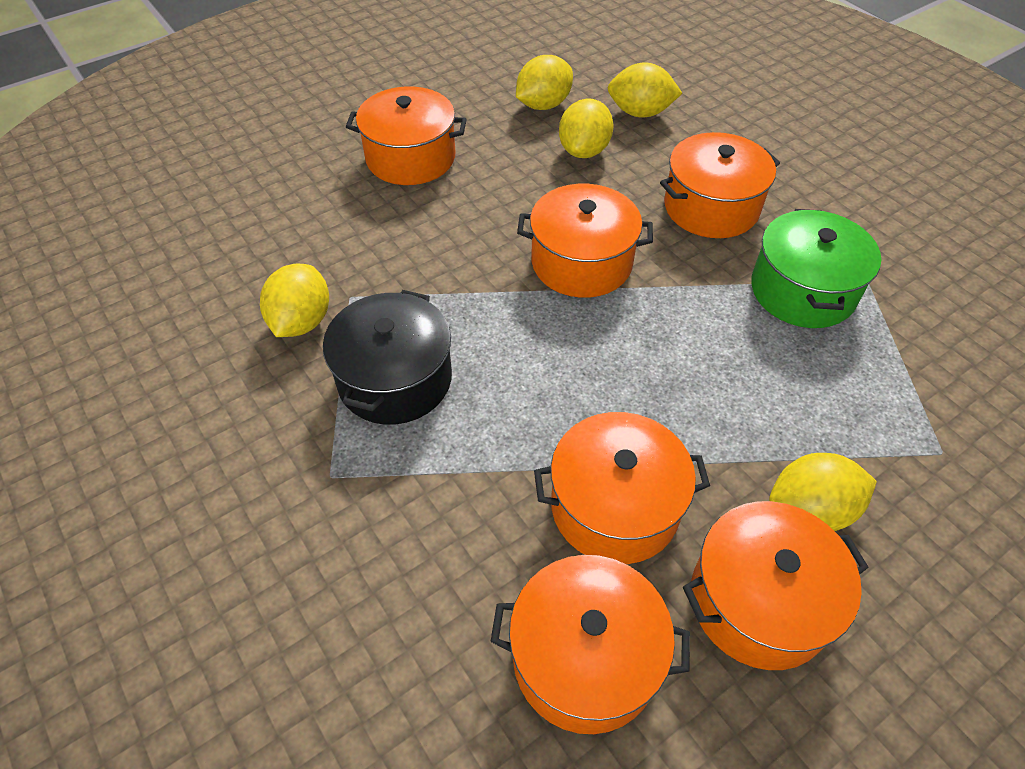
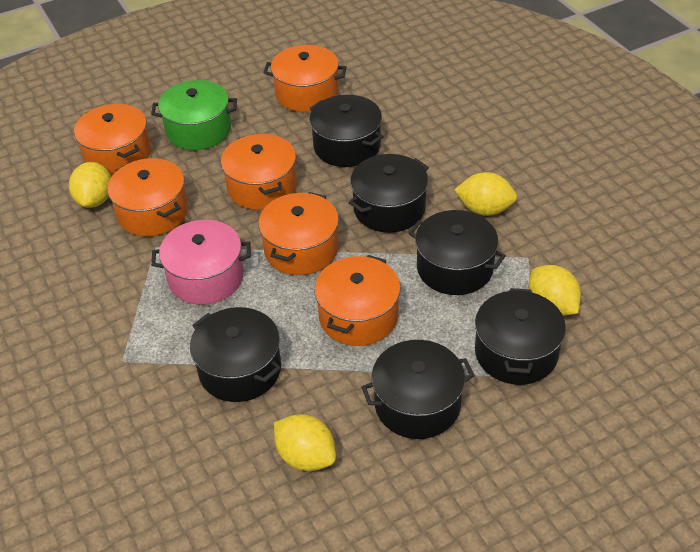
black pot: 1 -> 6
pink pot: 0 -> 1
yellow lemon: 5 -> 4

